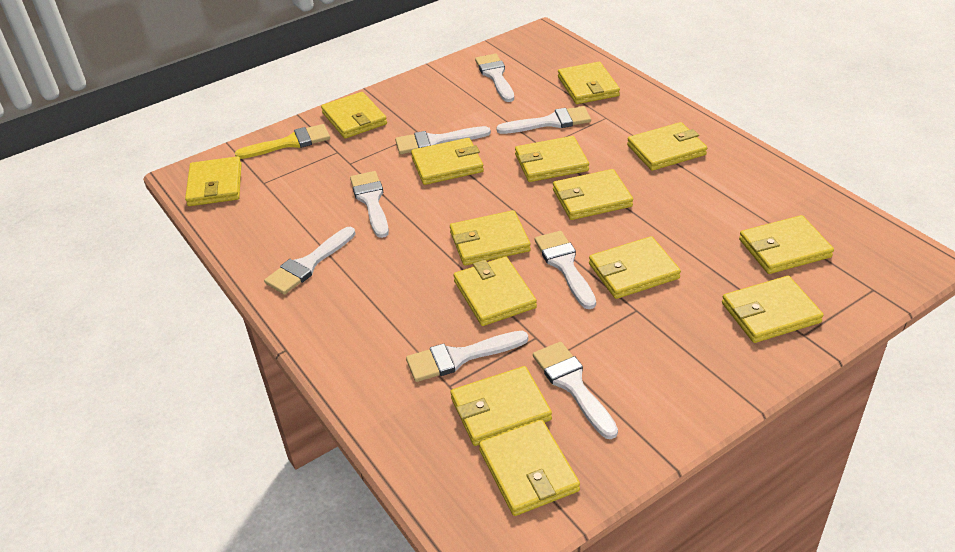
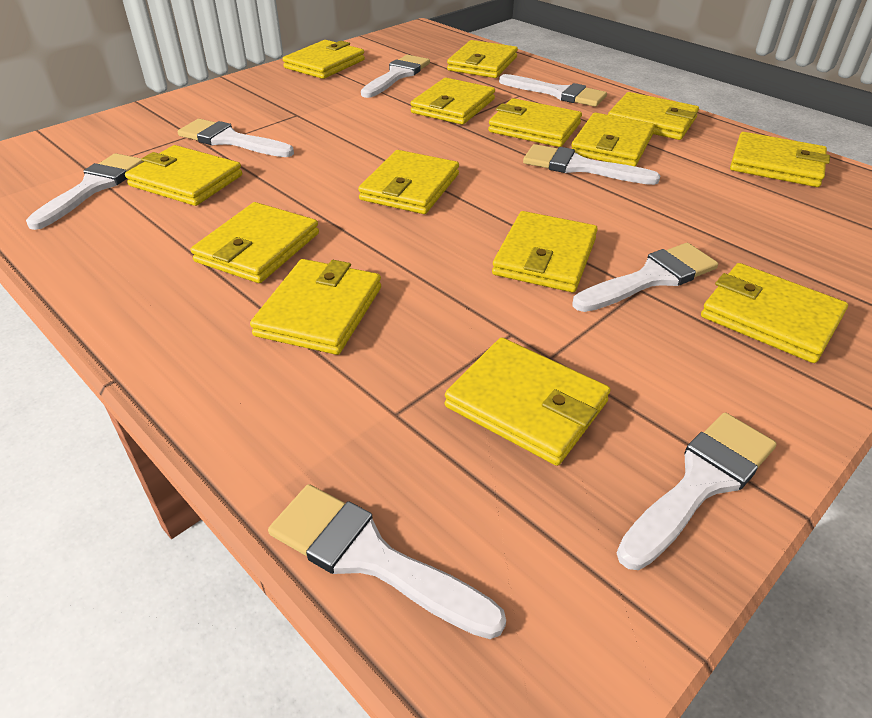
yellow brush: 1 -> 0

